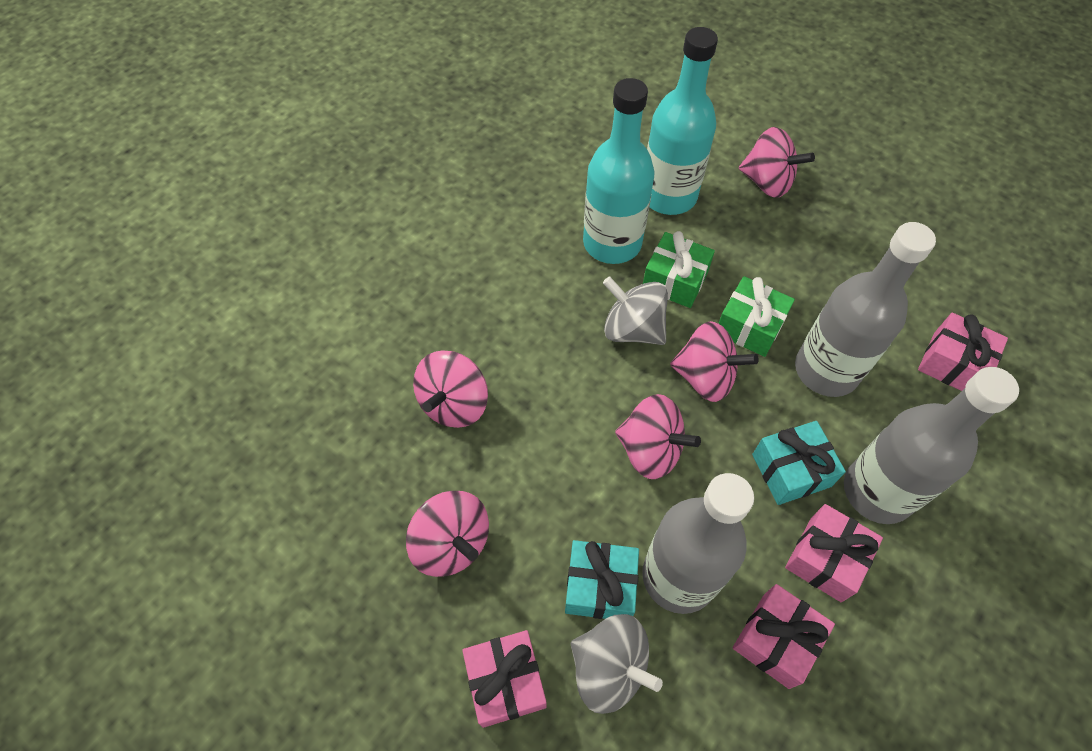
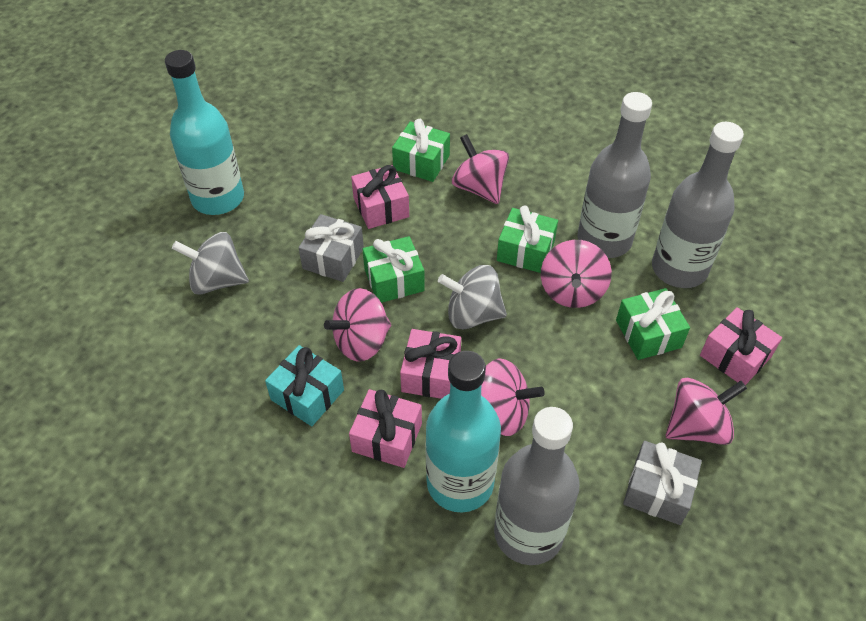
green gift: 2 -> 4
grey gift: 0 -> 2
turquoise gift: 2 -> 1

